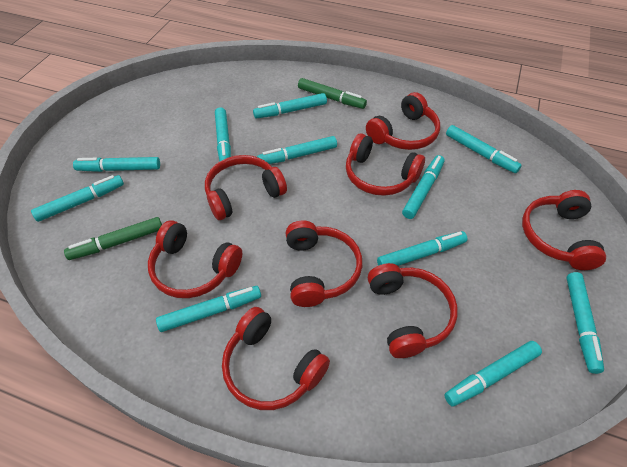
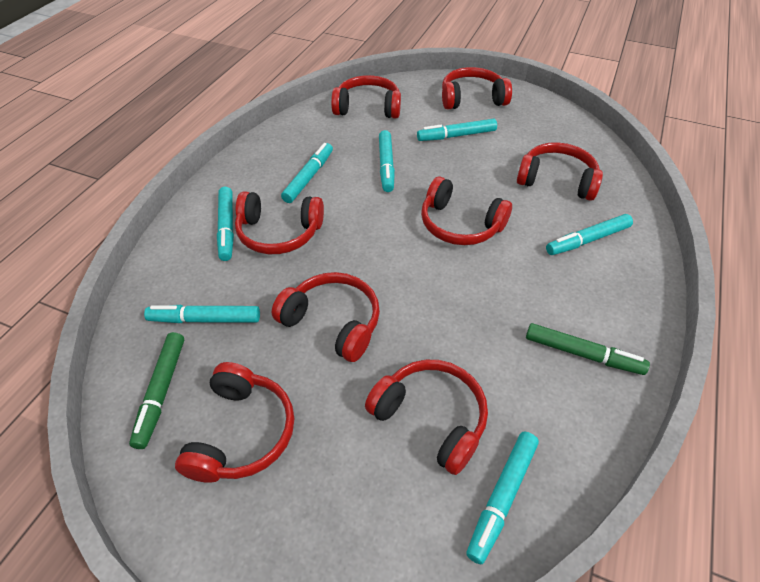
turquoise marker: 11 -> 7

